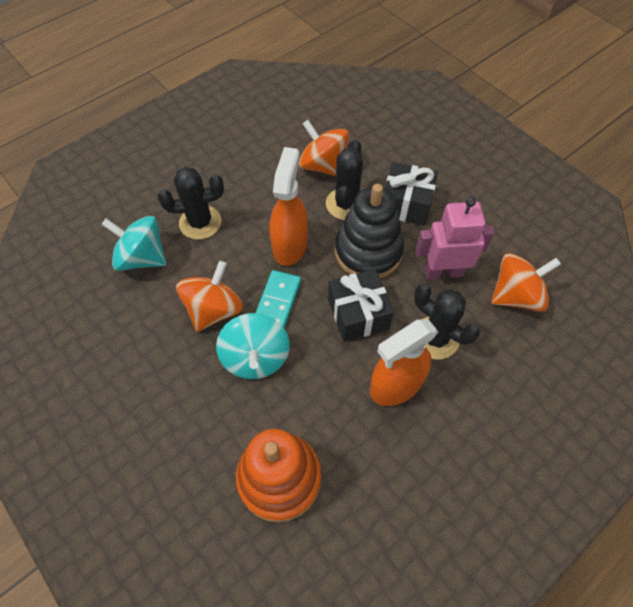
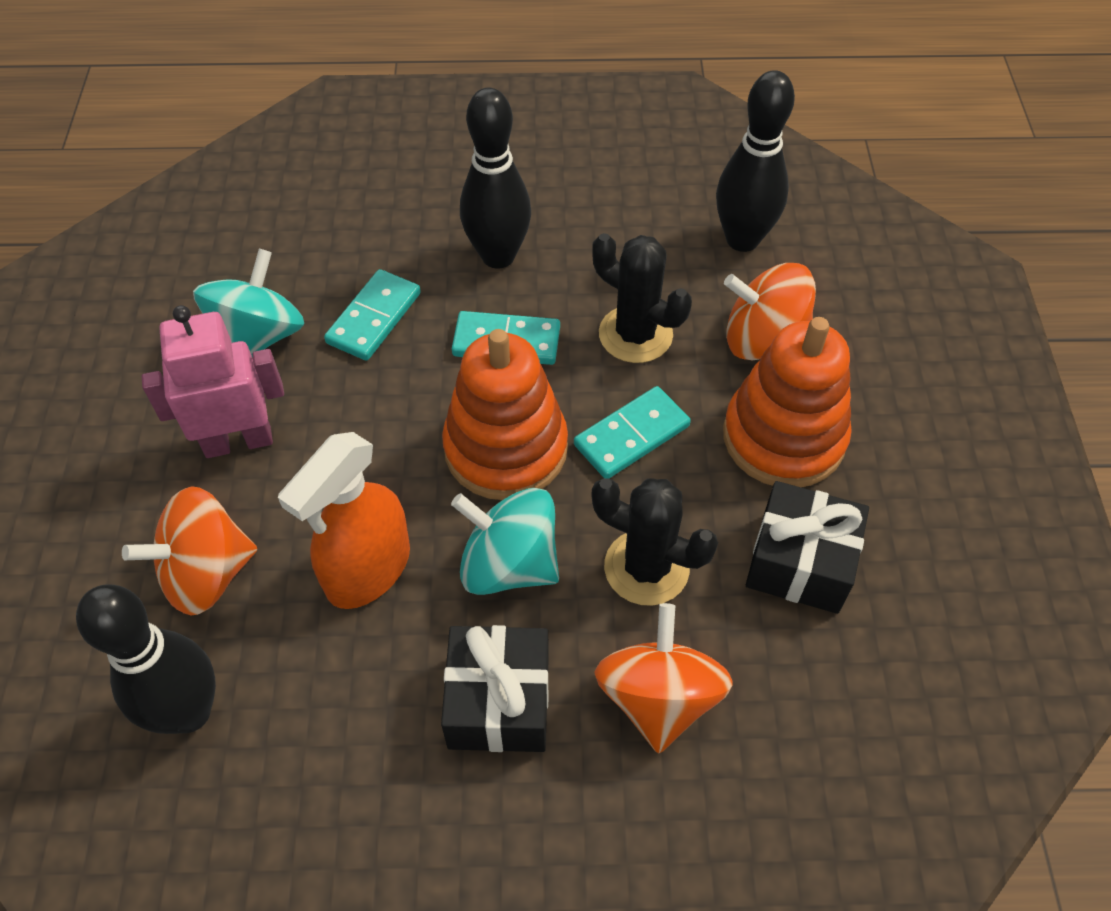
black bowling pin: 0 -> 3
black cactus: 3 -> 2
black stacking toy: 1 -> 0
orange spray bottle: 2 -> 1
orange stacking toy: 1 -> 2
turquoise domino: 1 -> 3

